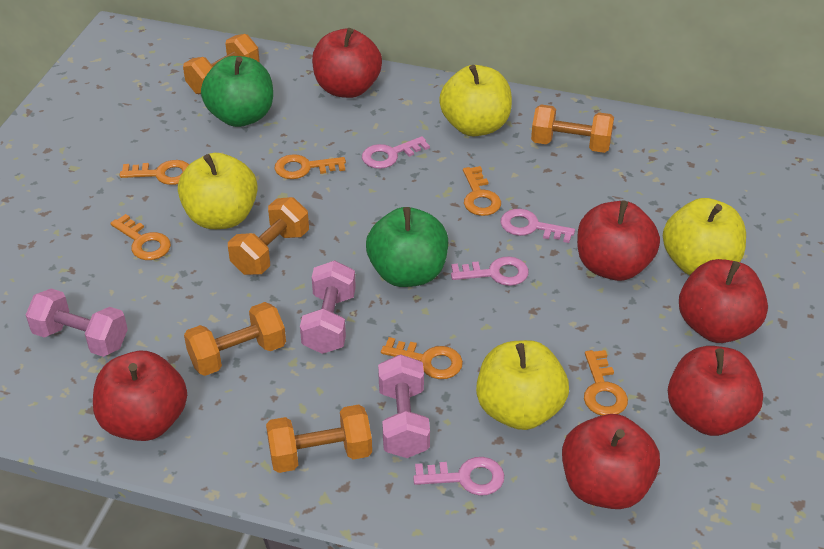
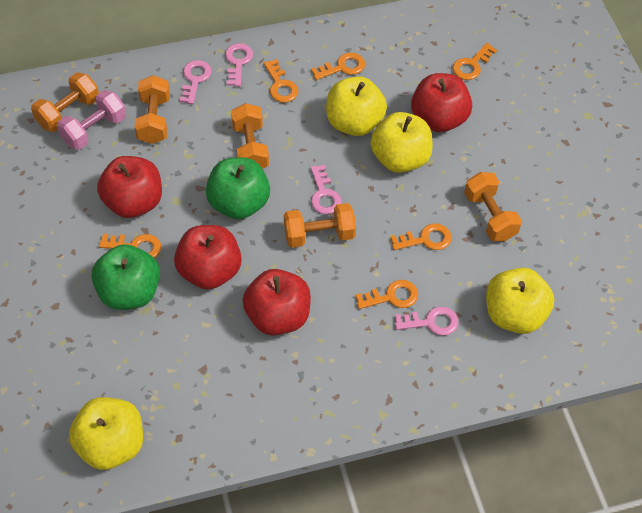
pink dumbbell: 3 -> 1
red apple: 6 -> 4

